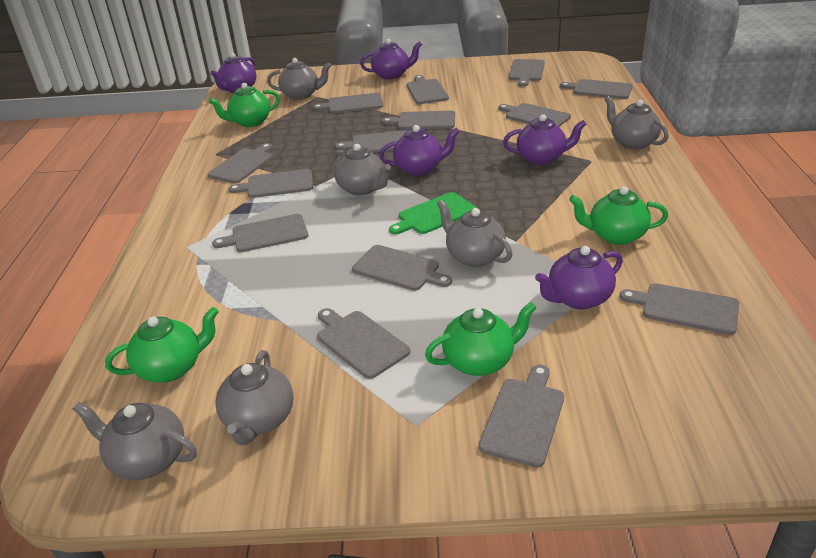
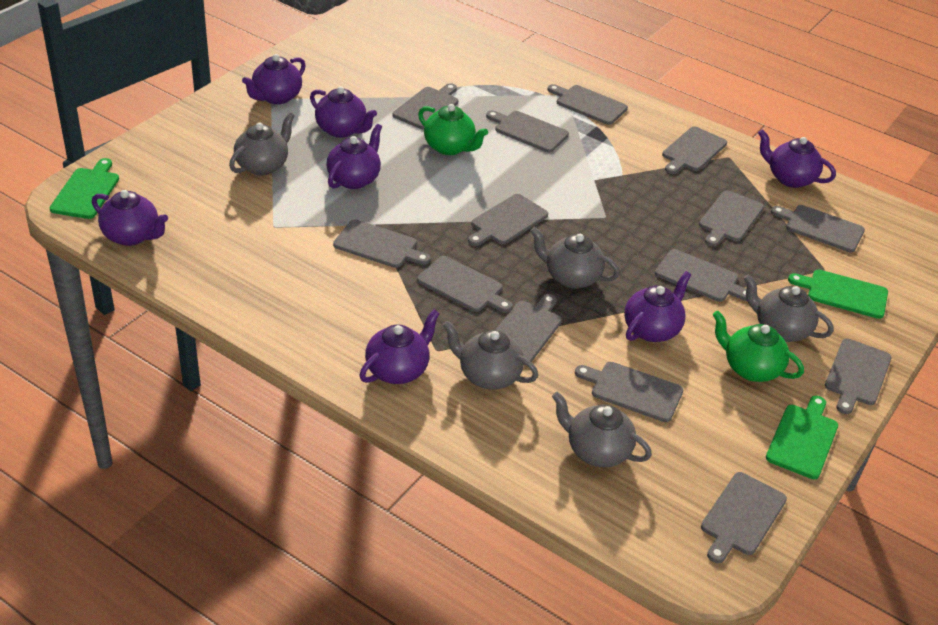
green cutting board: 1 -> 3
green teapot: 4 -> 2
grey teapot: 6 -> 5
purple teapot: 5 -> 7

